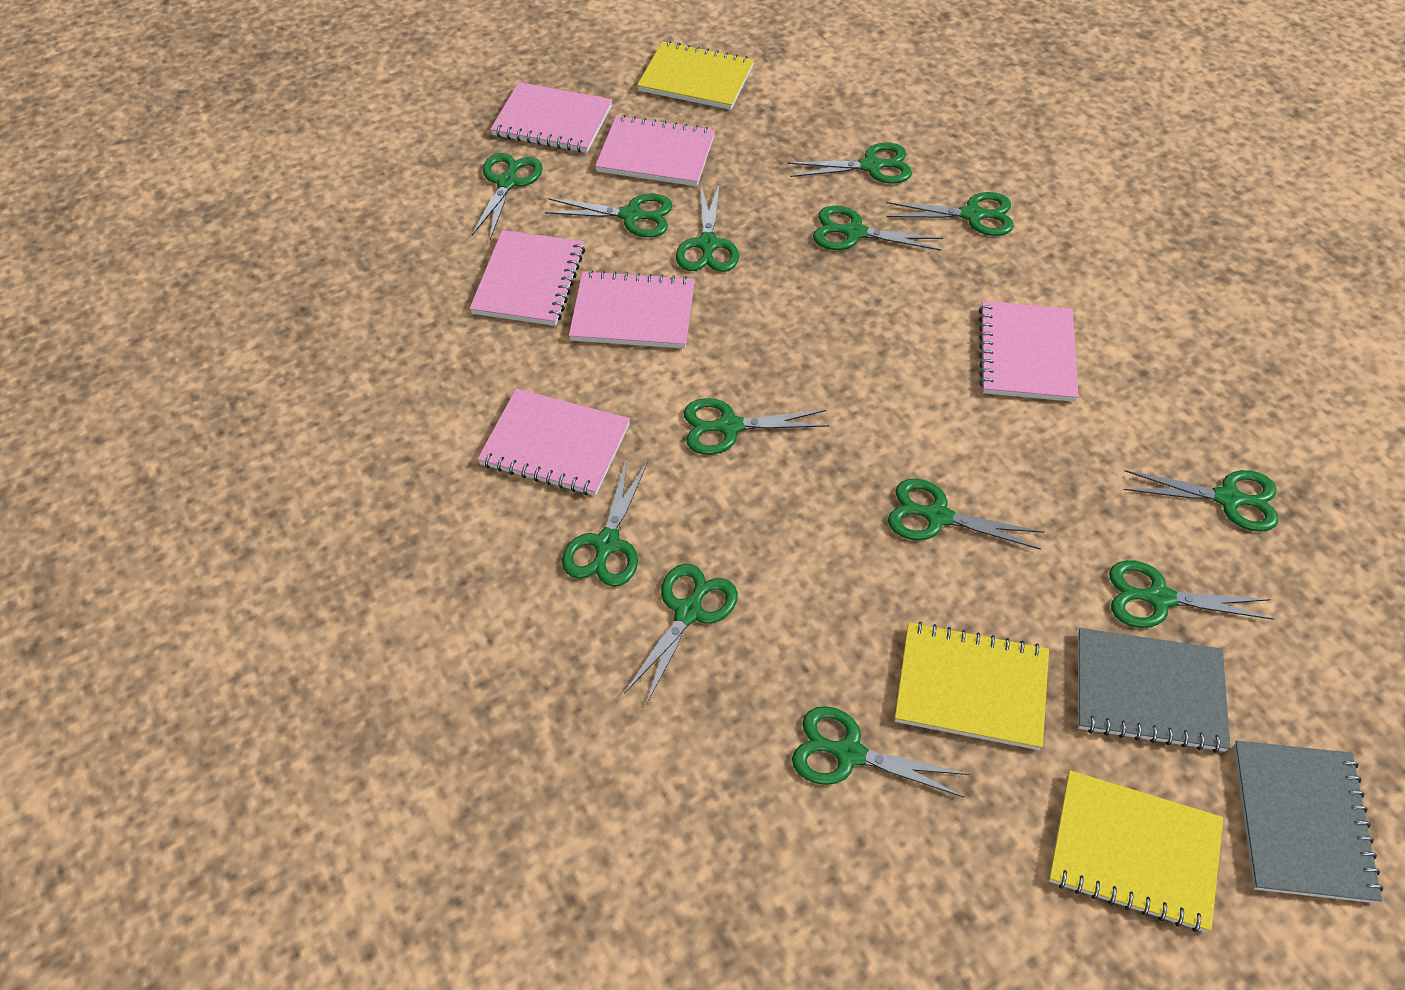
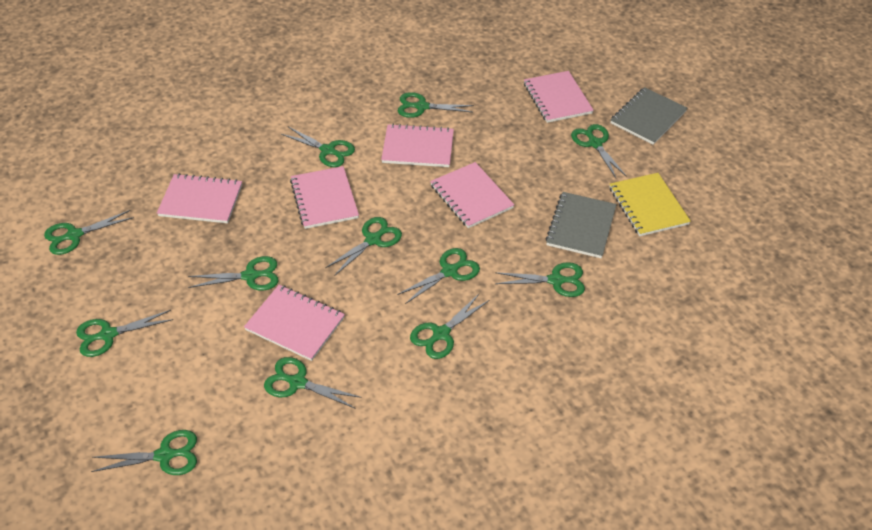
green scissors: 13 -> 12
yellow notebook: 3 -> 1

